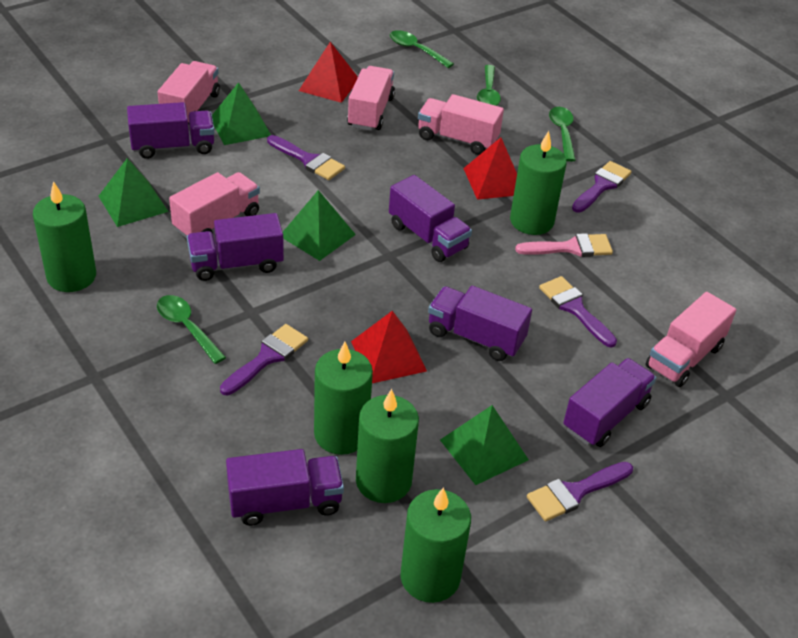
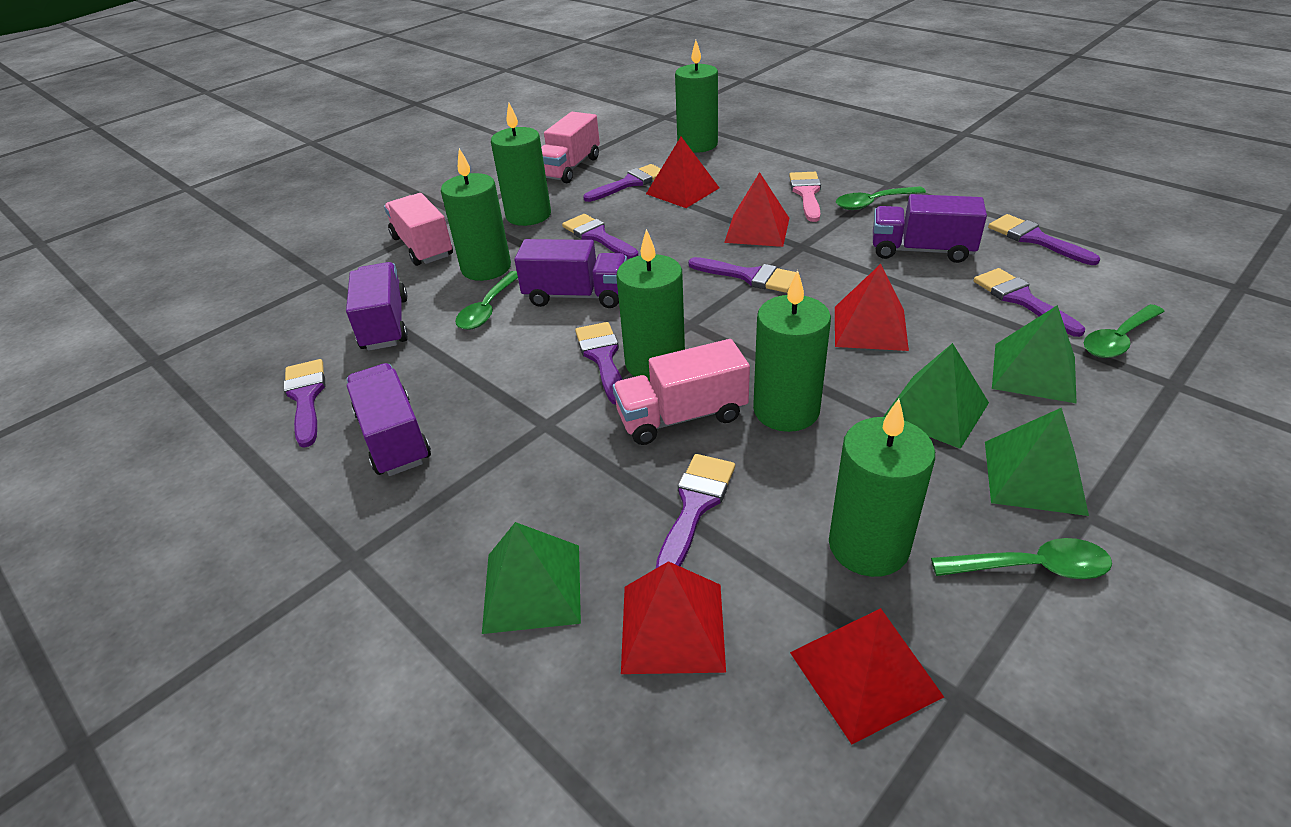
green candle: 5 -> 6
pink truck: 5 -> 3
purple brush: 5 -> 8
purple truck: 6 -> 4
red pyramid: 3 -> 5

